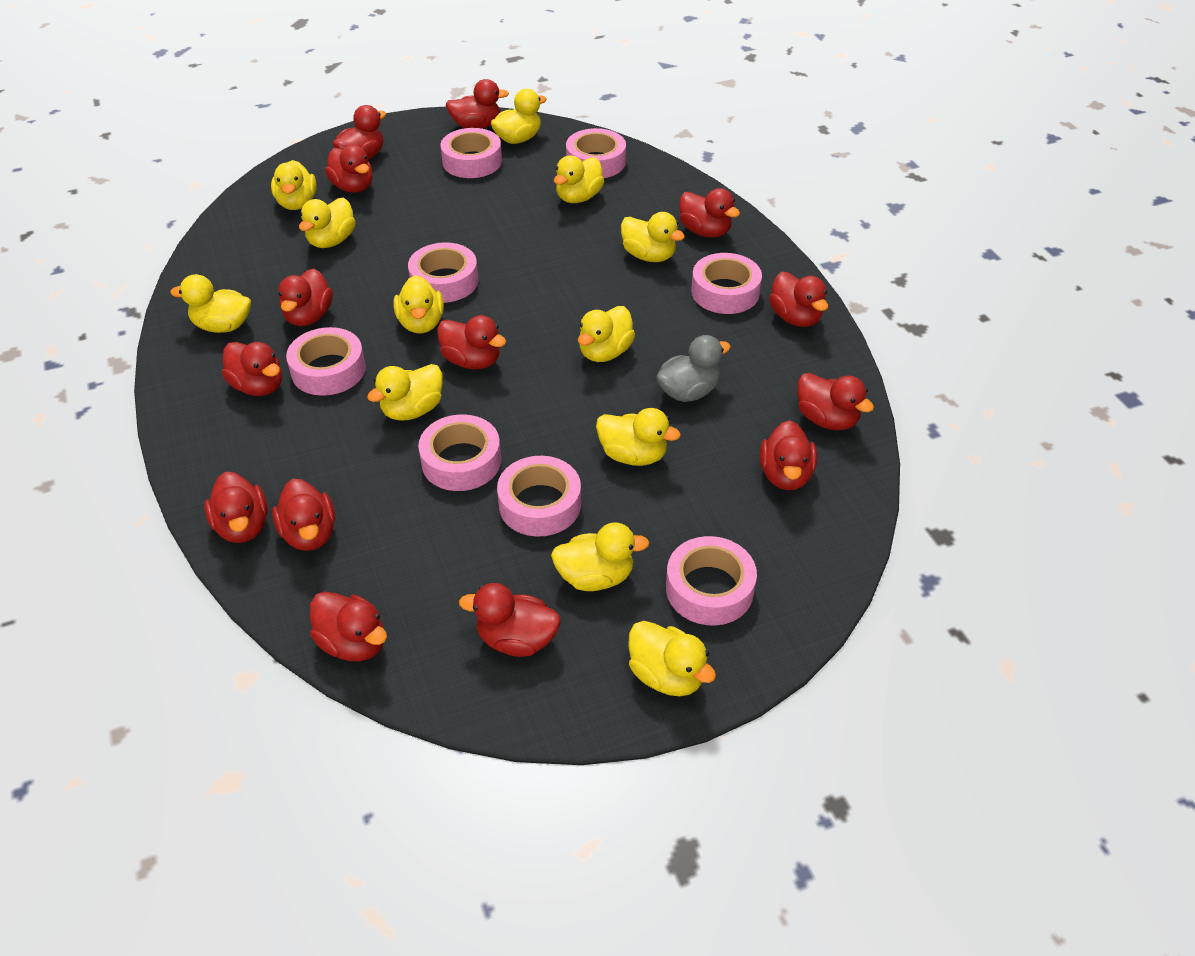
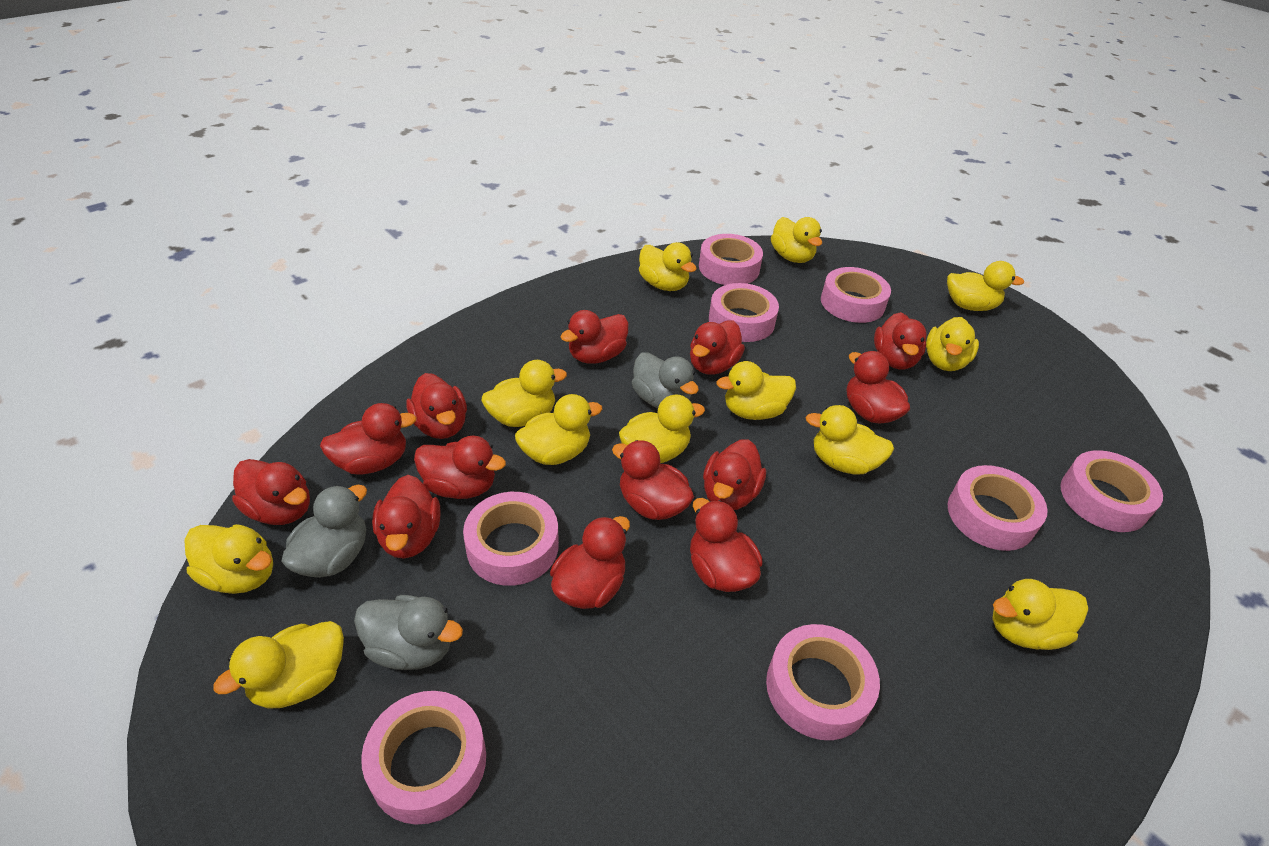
grey duck: 1 -> 3
red duck: 14 -> 13

